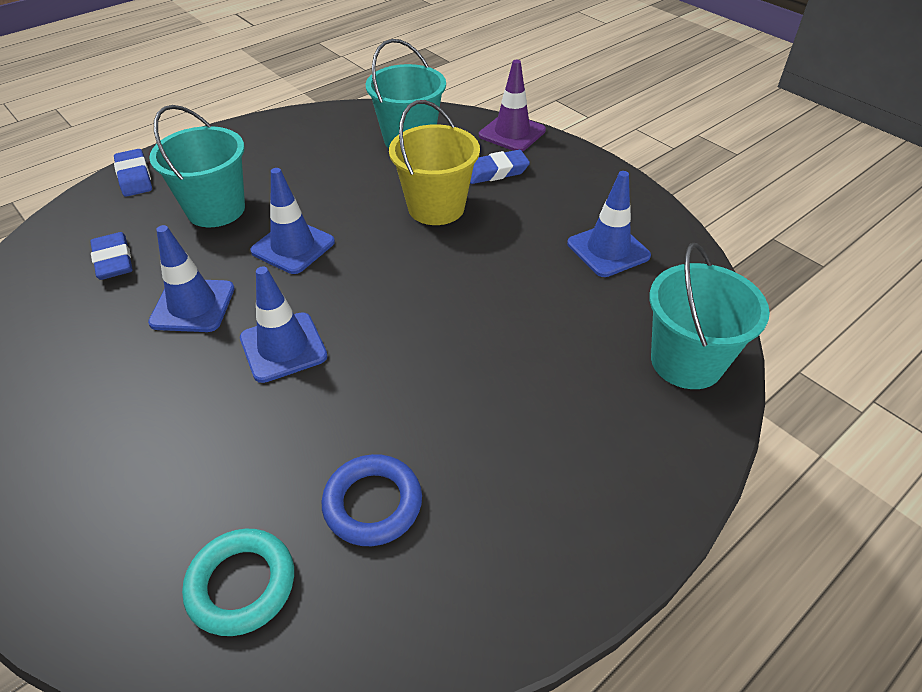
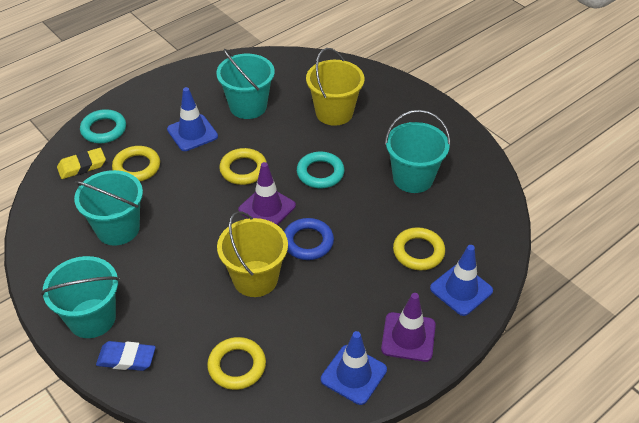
blue eraser: 3 -> 1
blue traffic cone: 4 -> 3
purple traffic cone: 1 -> 2
turquoise bucket: 3 -> 4
turquoise ring: 1 -> 2
yellow bucket: 1 -> 2
yellow eraser: 0 -> 1
yellow ring: 0 -> 4

